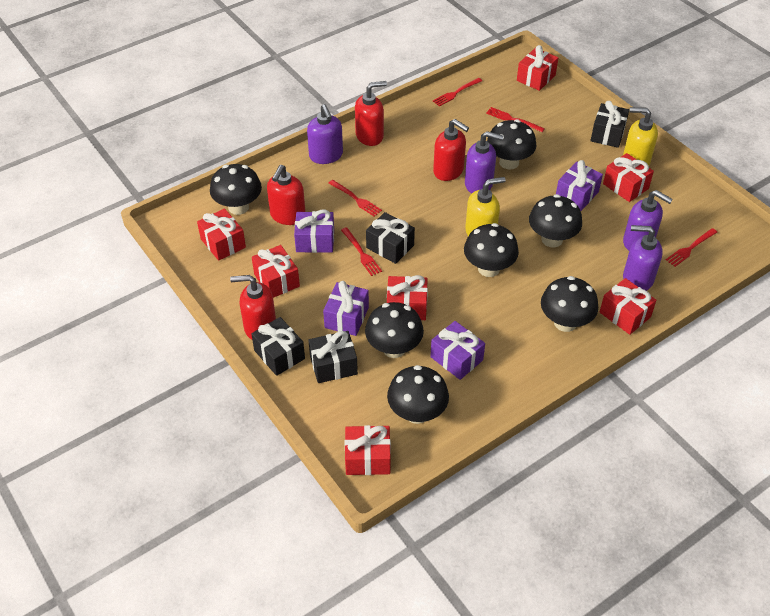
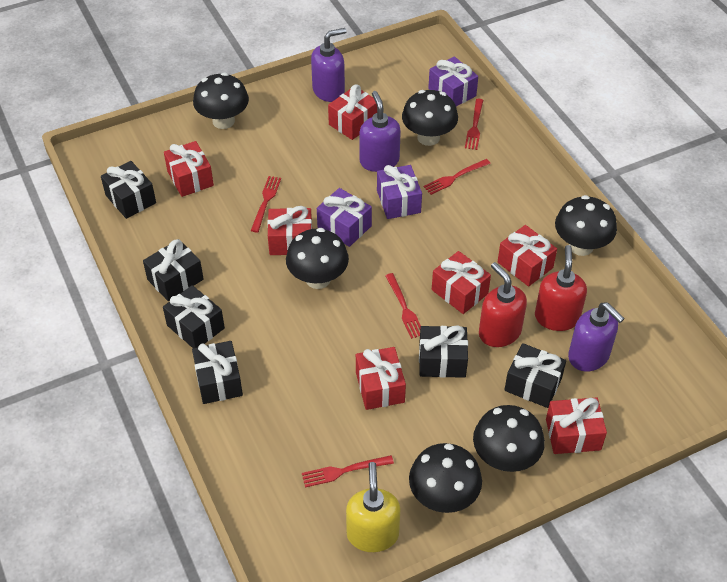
black gift: 4 -> 6
black mushroom: 7 -> 6
purple gift: 4 -> 3
purple soap dispenser: 4 -> 3
red soap dispenser: 4 -> 2
yellow soap dispenser: 2 -> 1

